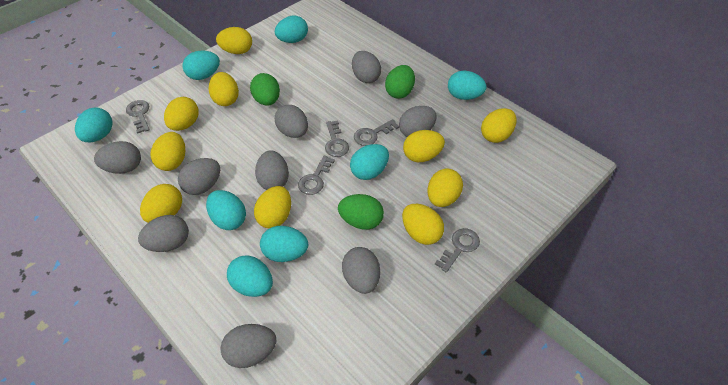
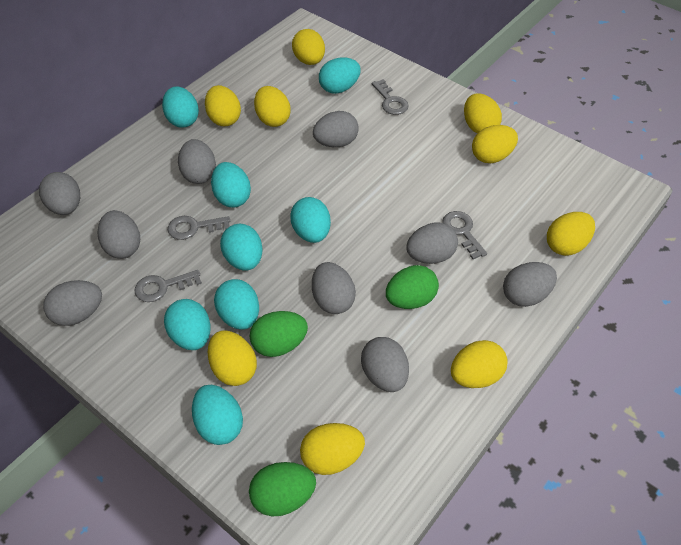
grey key: 5 -> 4
yellow egg: 10 -> 9

